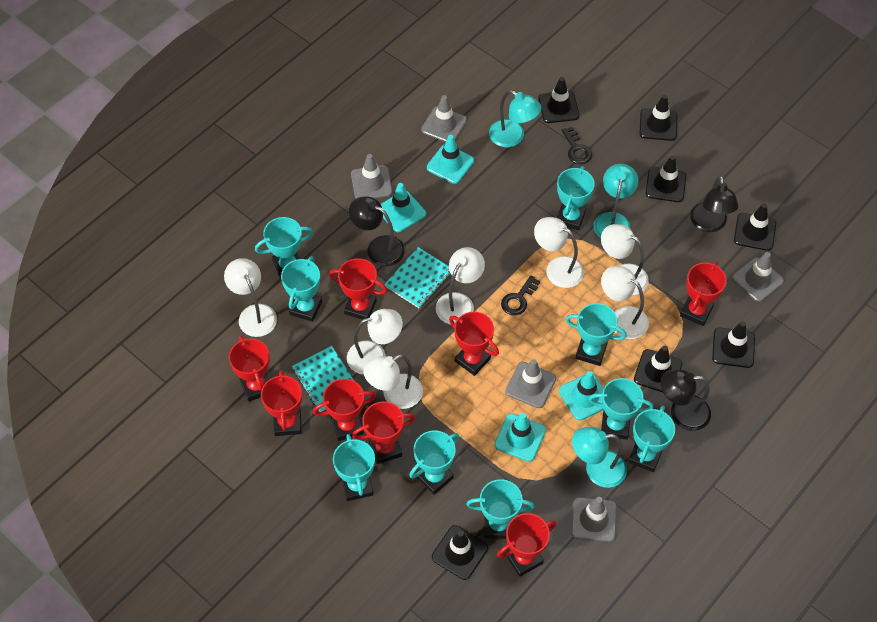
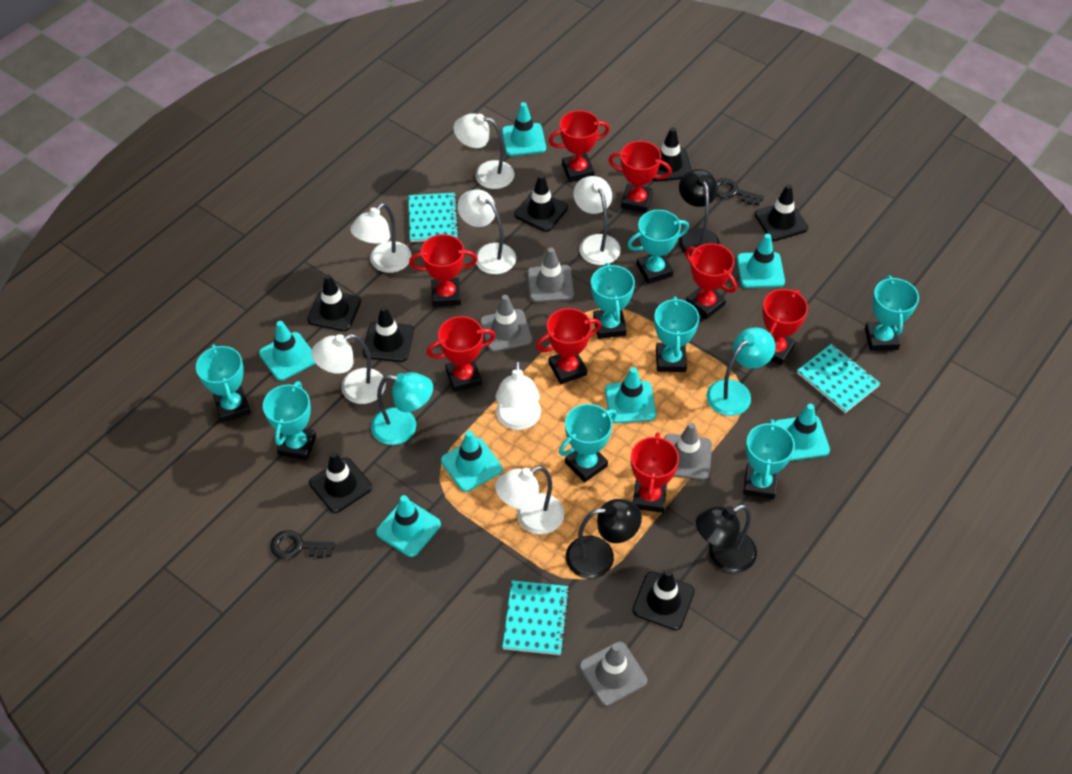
grey traffic cone: 5 -> 4
turquoise lamp: 3 -> 2
turquoise notebook: 2 -> 3
turquoise traffic cone: 4 -> 7
turquoise trophy: 9 -> 8

